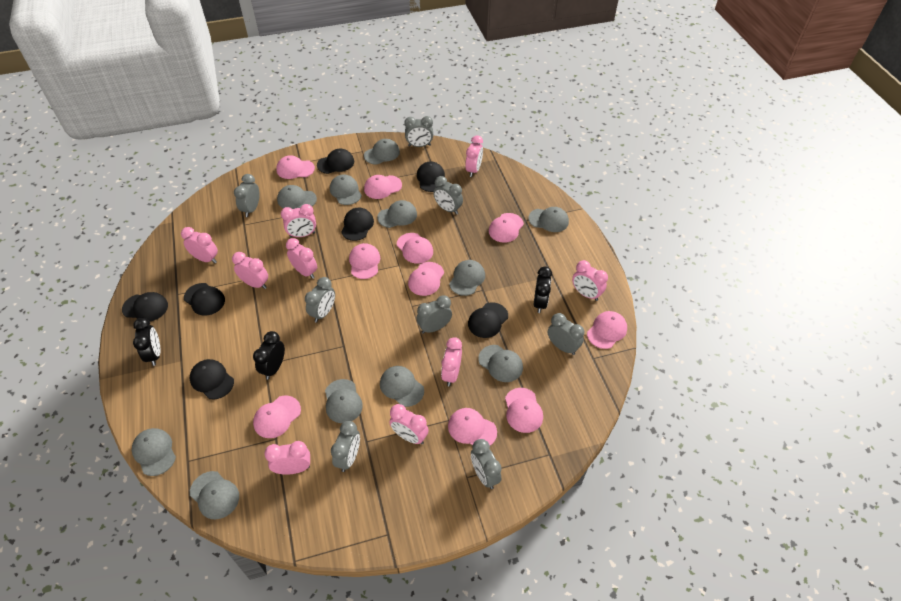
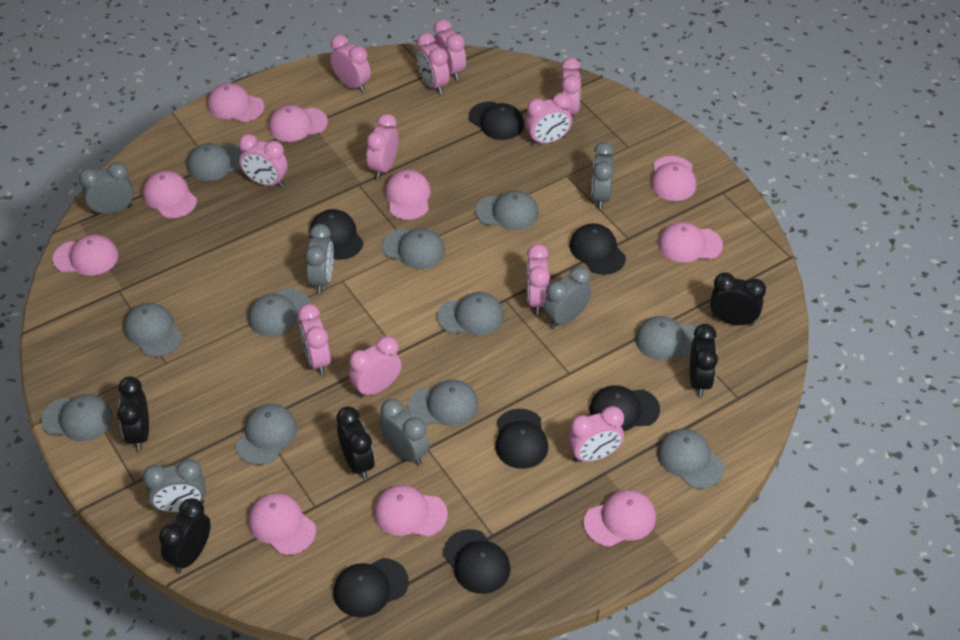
black clock: 3 -> 5
grey clock: 8 -> 6
pink clock: 9 -> 11

